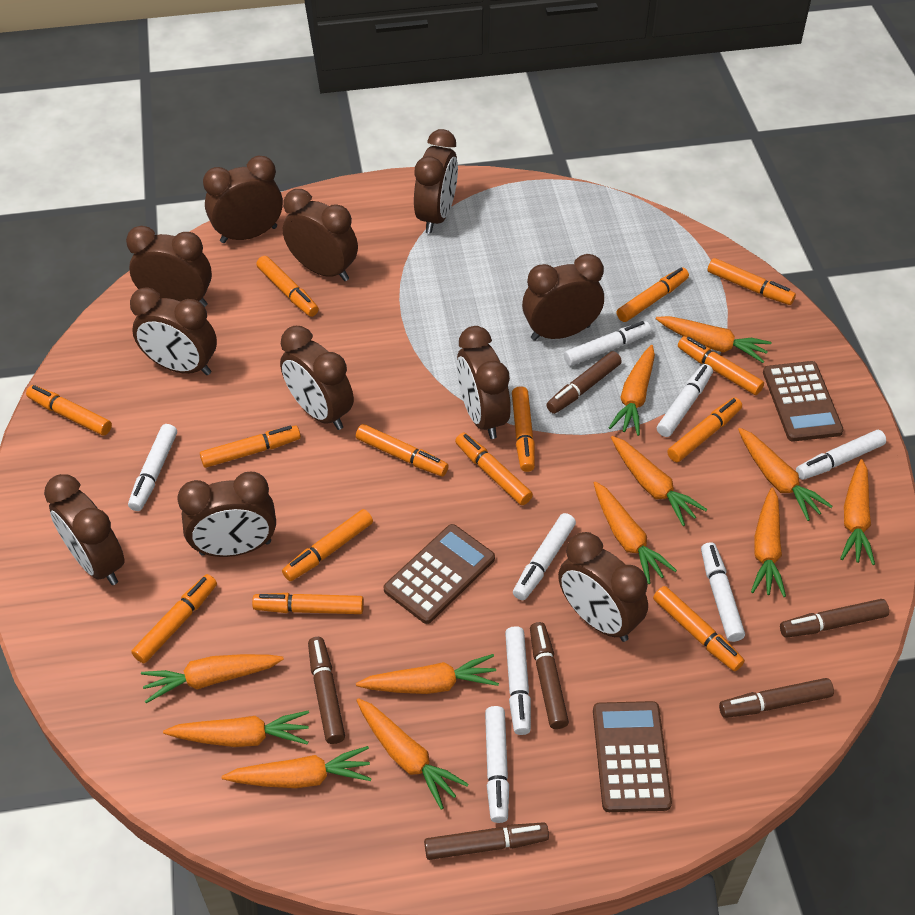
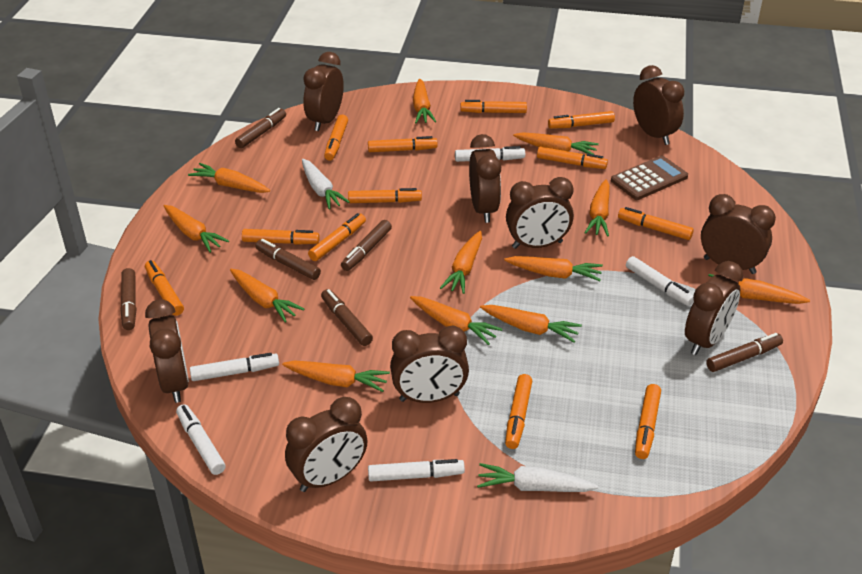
brown calculator: 3 -> 1
brown clock: 11 -> 9
orange marker: 14 -> 12
white carrot: 0 -> 2
white marker: 8 -> 5

